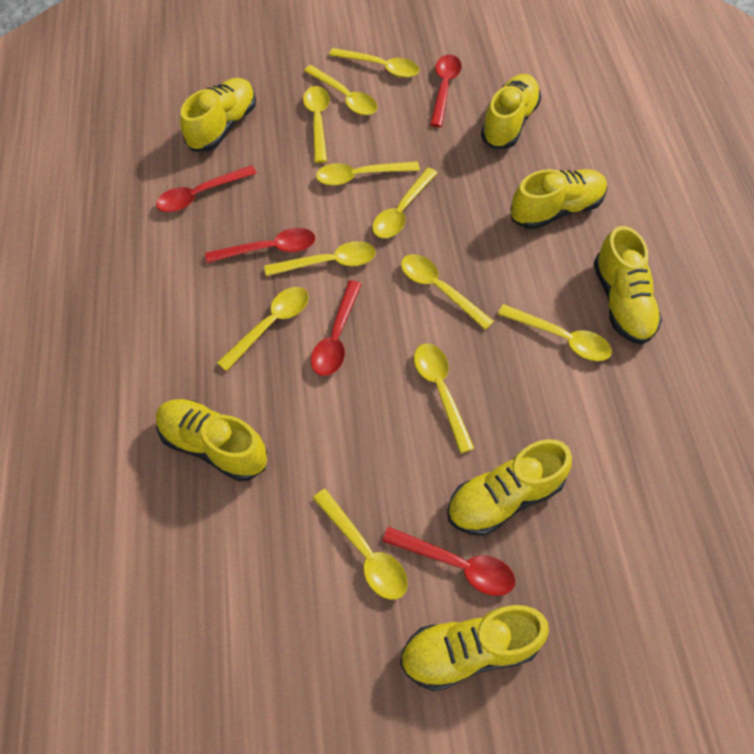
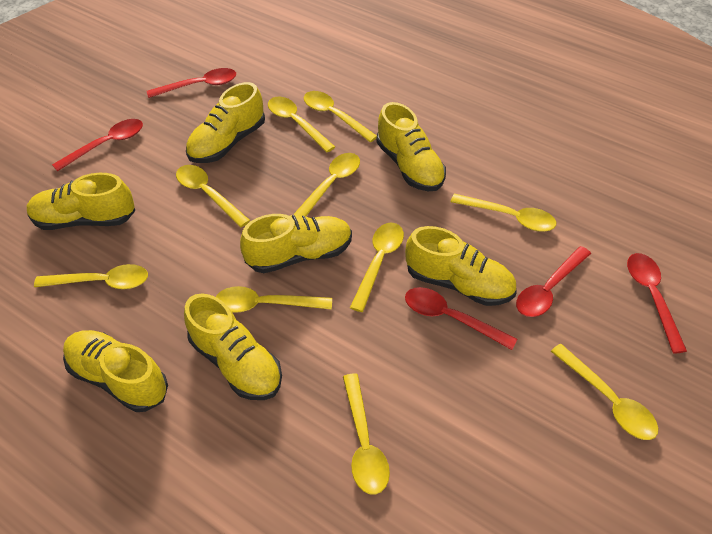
yellow spoon: 11 -> 10

